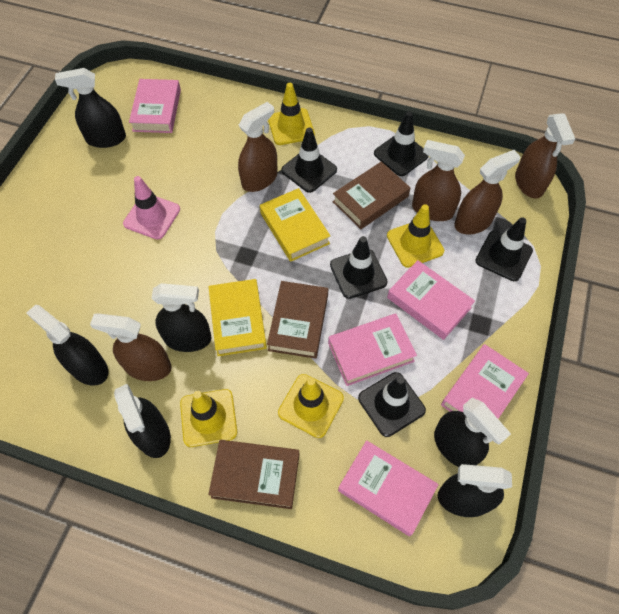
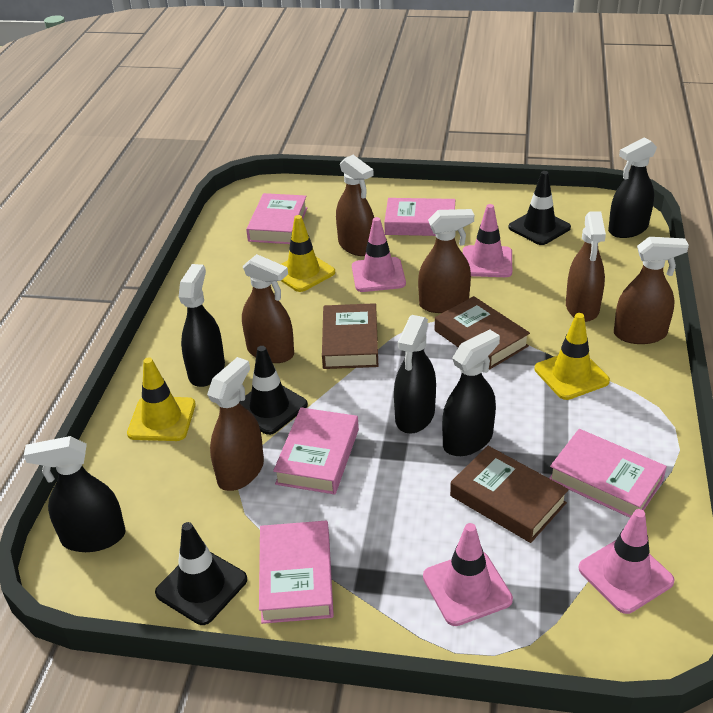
black spray bottle: 6 -> 5
black traffic cone: 5 -> 3
brown spray bottle: 5 -> 6
pink traffic cone: 1 -> 4
yellow book: 2 -> 0
yellow traffic cone: 4 -> 3

